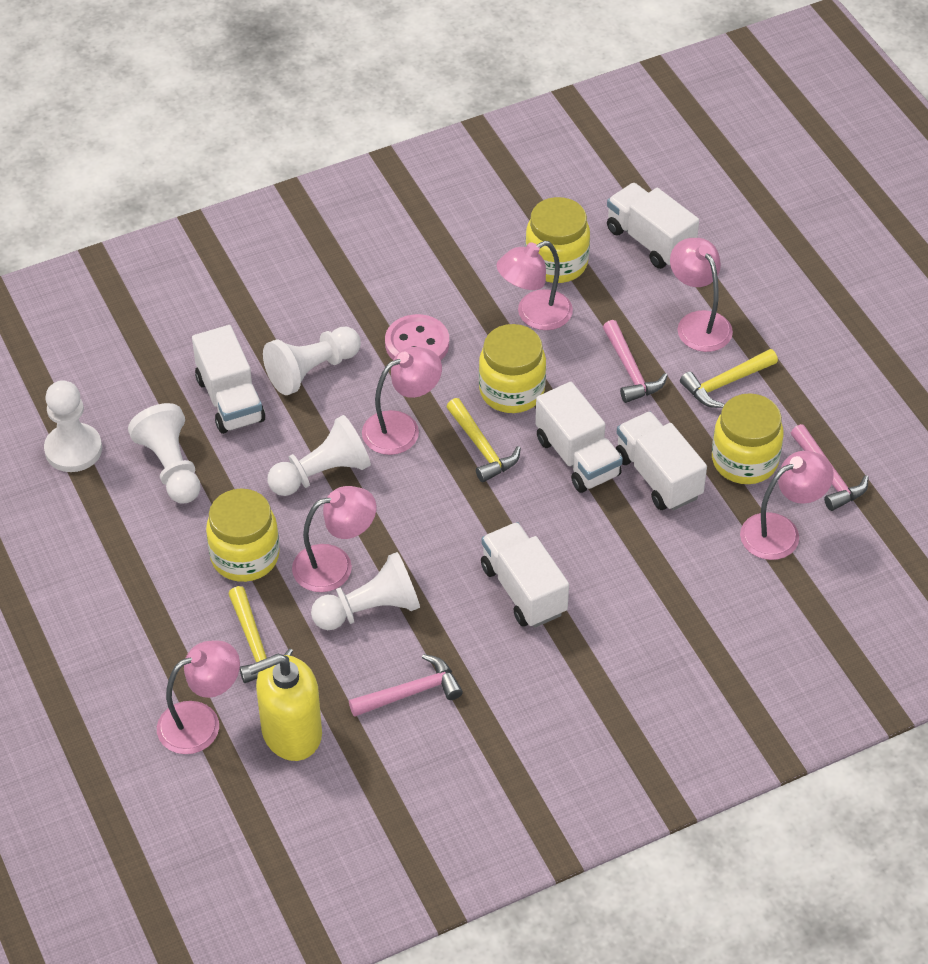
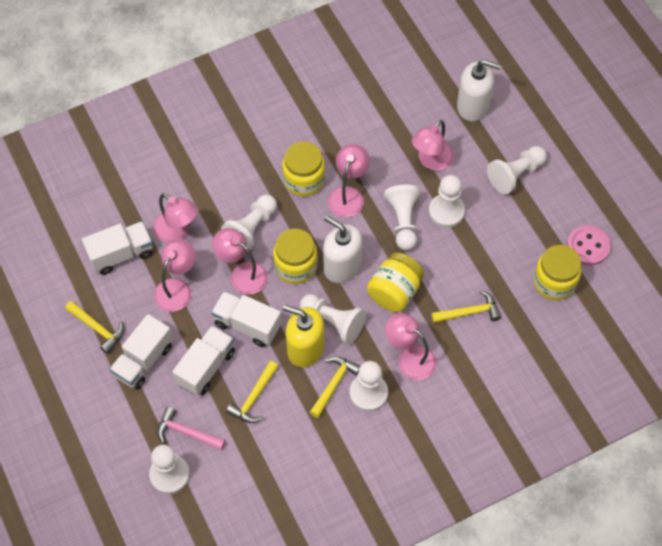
pink hammer: 3 -> 1
white pawn: 5 -> 7
white soap dispenser: 0 -> 2
white truck: 5 -> 4
yellow hammer: 3 -> 4

